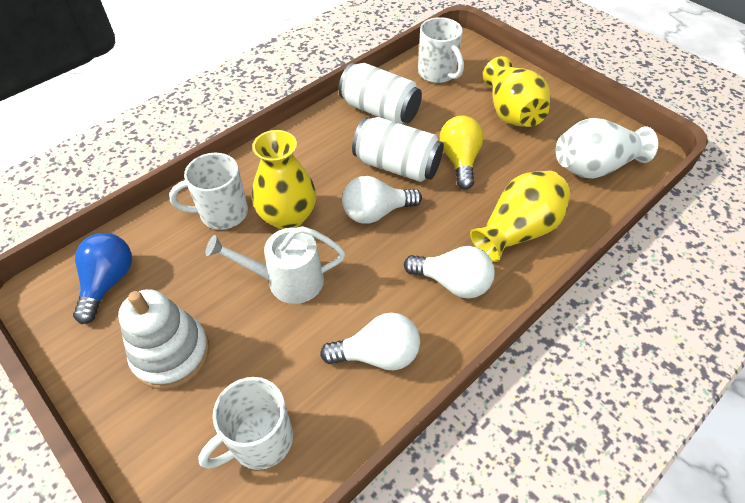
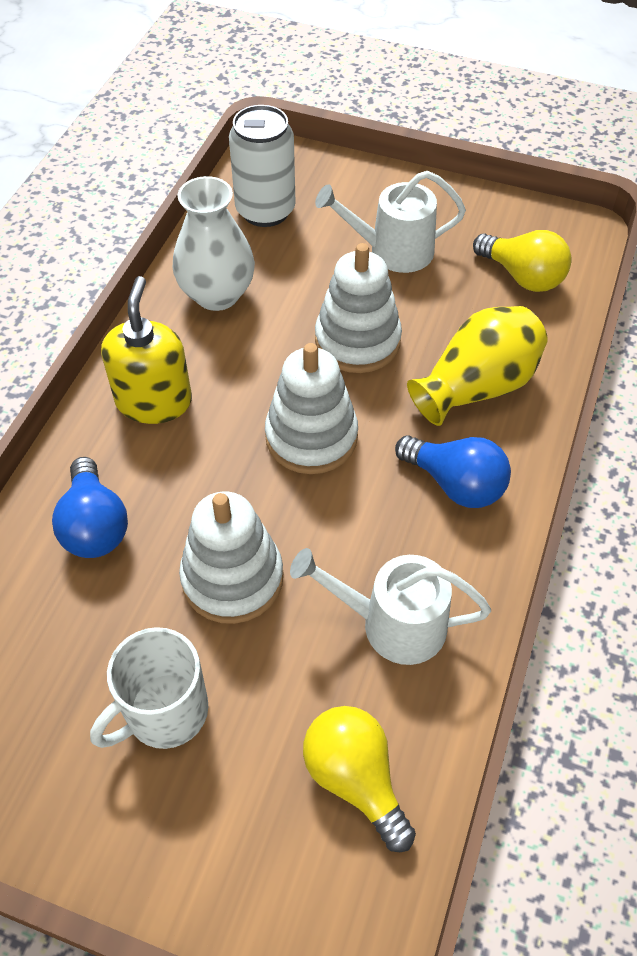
blue light bulb: 1 -> 2
white can: 2 -> 1
white light bulb: 3 -> 0
white mug: 3 -> 1
white stacking toy: 1 -> 3
white watering can: 1 -> 2
yellow light bulb: 1 -> 2
yellow soap dispenser: 0 -> 1
yellow vase: 3 -> 1

